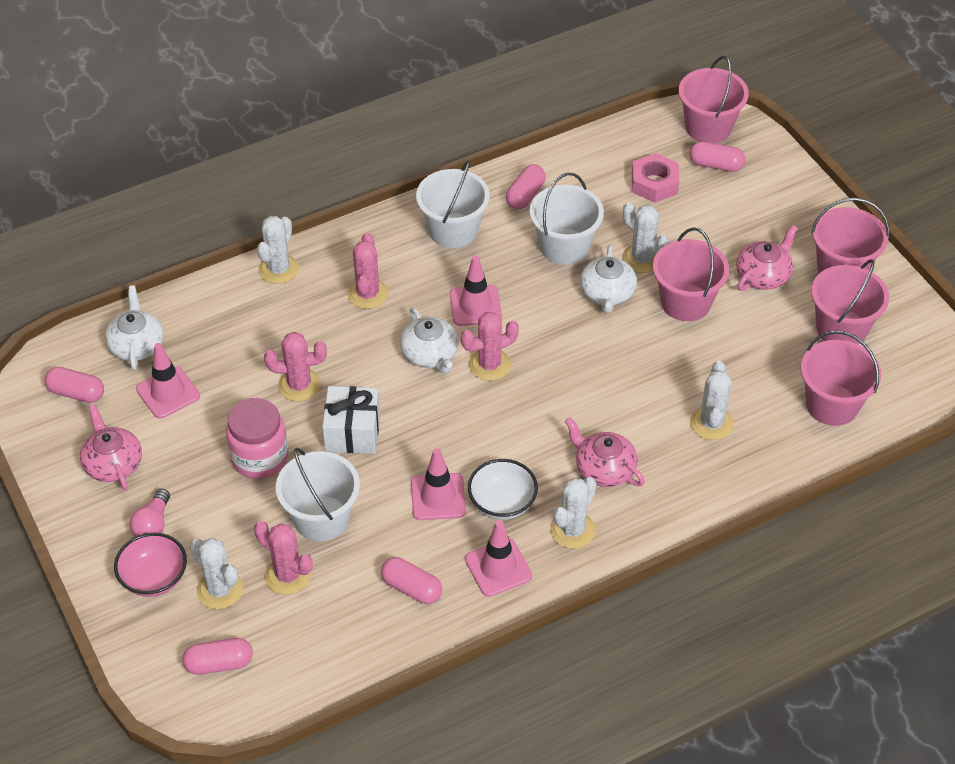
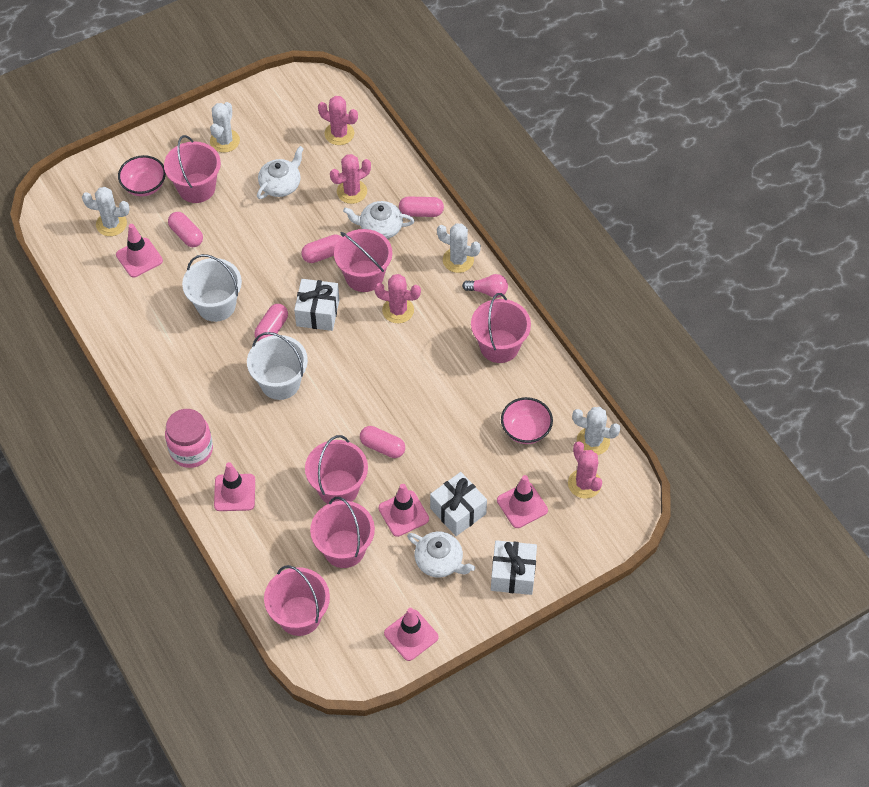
pink bowl: 1 -> 2
pink bucket: 5 -> 6
pink nut: 1 -> 0
pink teapot: 3 -> 0
pink traffic cone: 4 -> 5
white bowl: 1 -> 0
white bucket: 3 -> 2
white cactus: 5 -> 4
white gift: 1 -> 3

